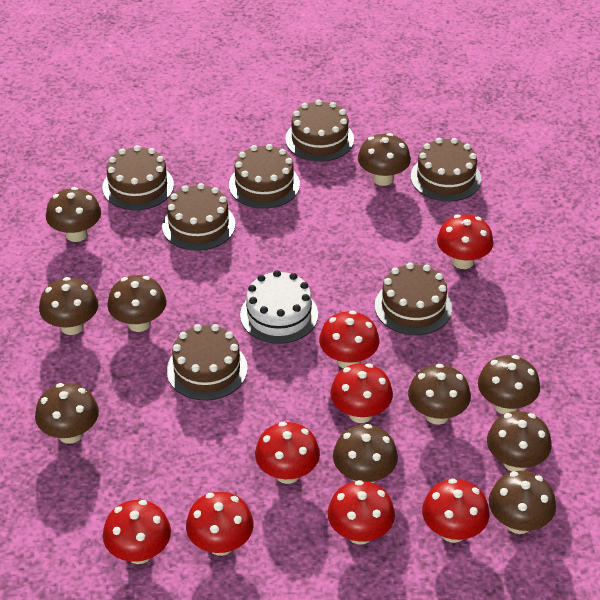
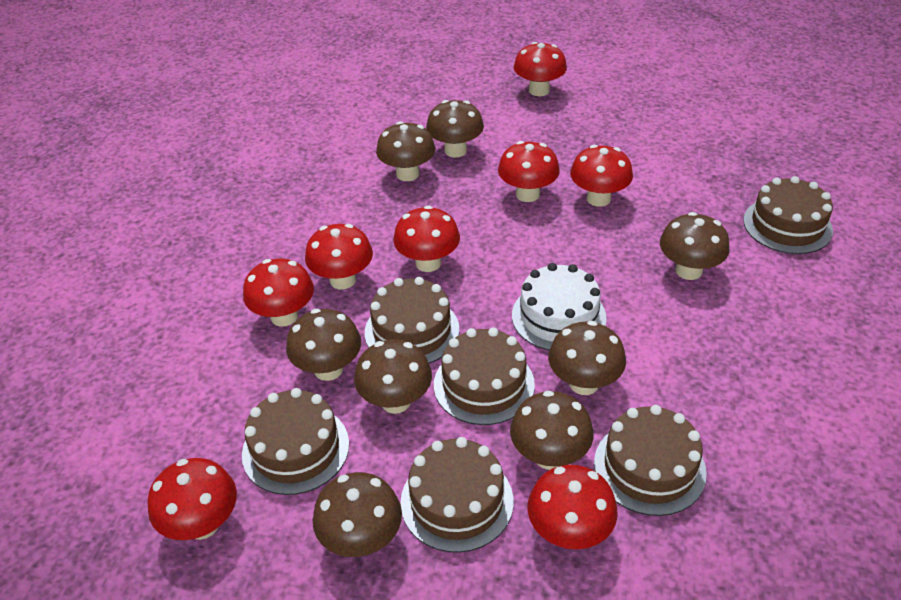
brown cake: 7 -> 6
brown mushroom: 10 -> 8

